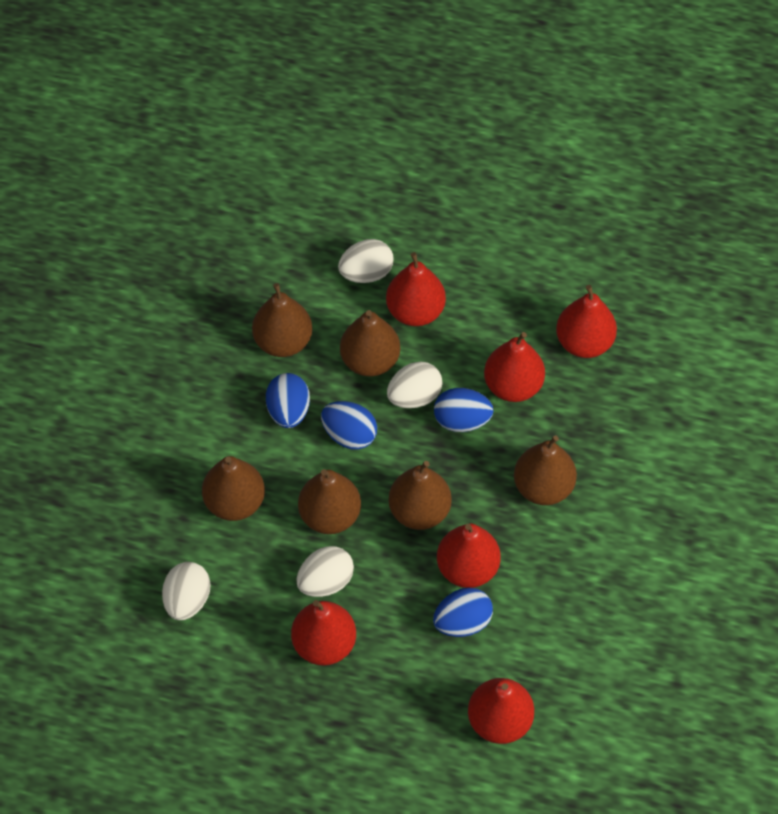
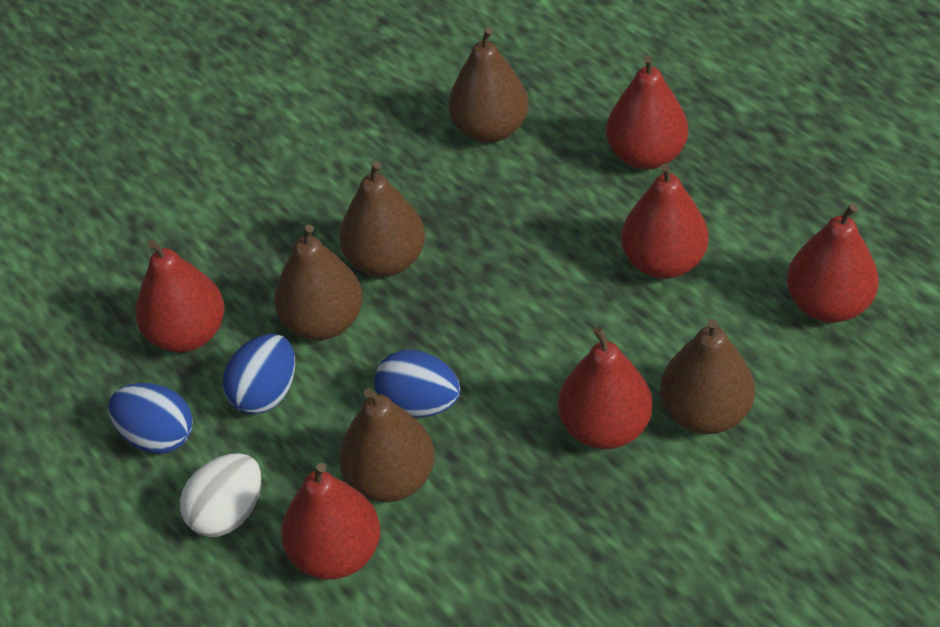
blue egg: 4 -> 3
brown pear: 6 -> 5
white egg: 4 -> 1

